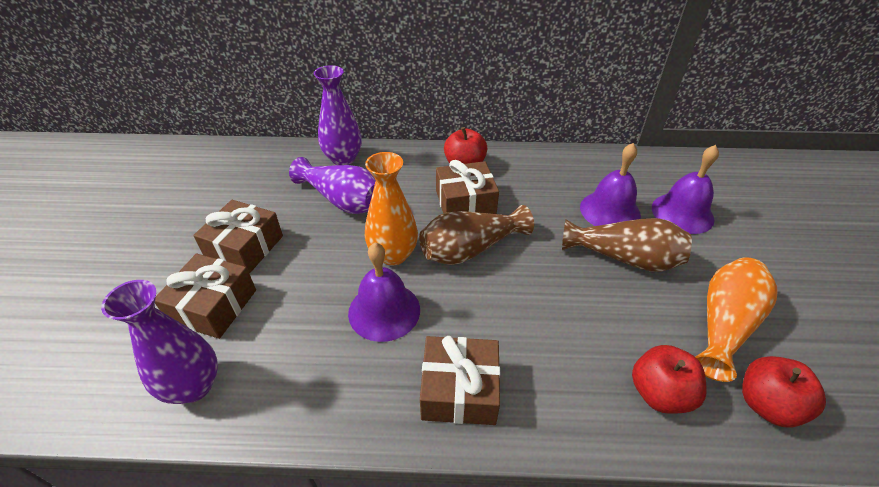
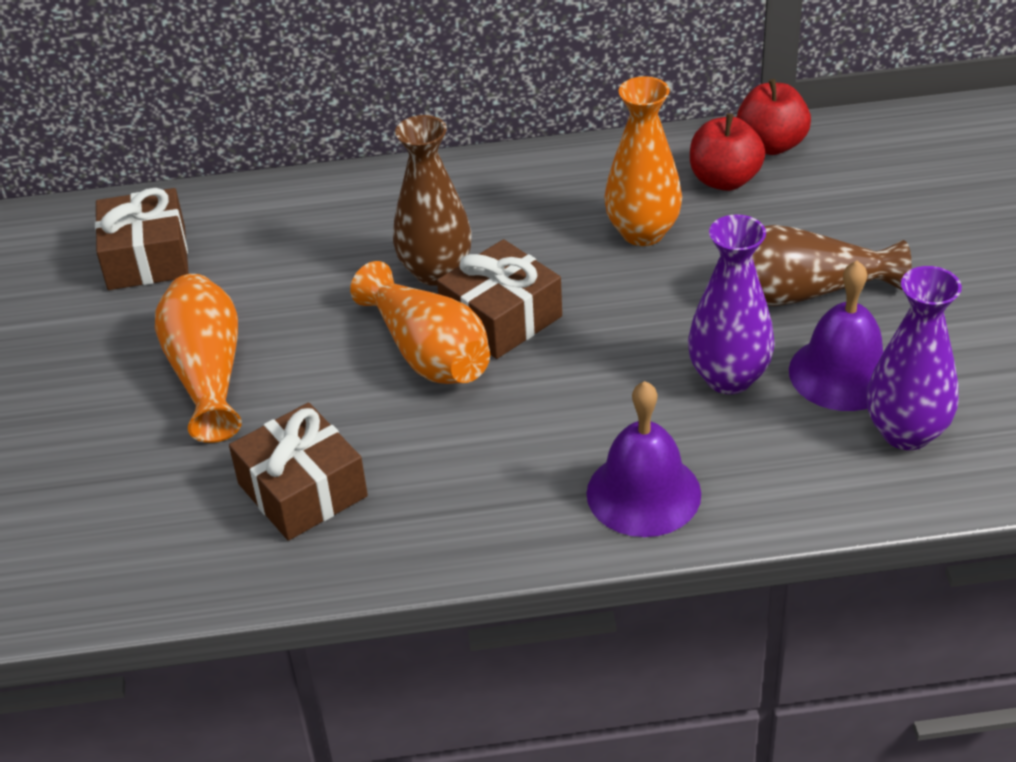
brown gift: 4 -> 3
orange vase: 2 -> 3
purple bell: 3 -> 2
purple vase: 3 -> 2
red apple: 3 -> 2

